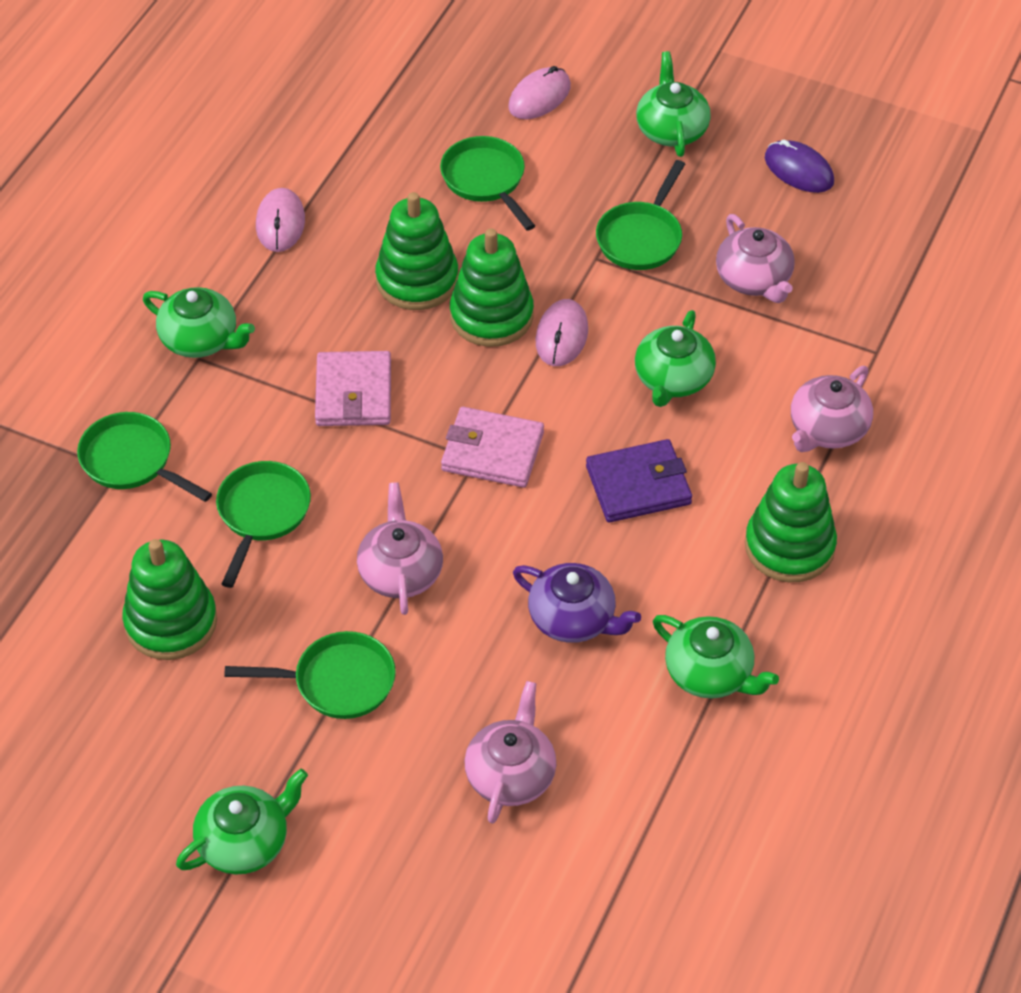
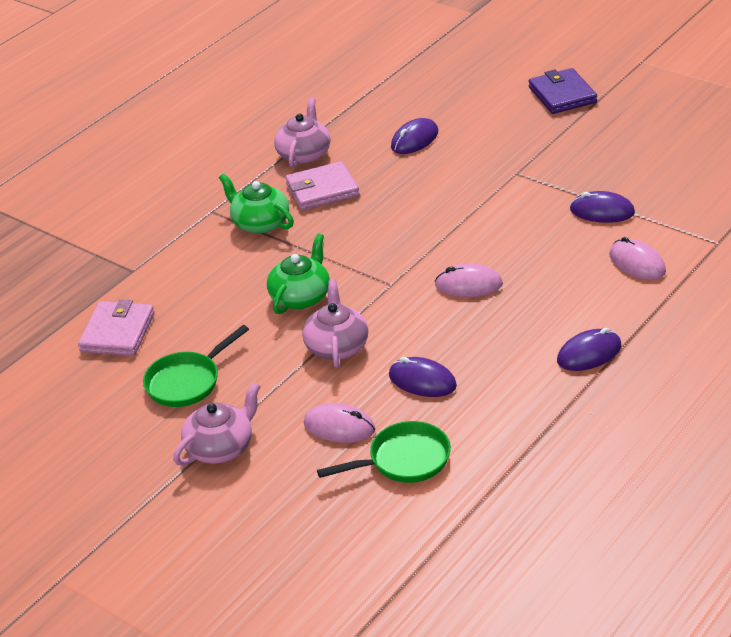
green pan: 5 -> 2
green stacking toy: 4 -> 0
green teapot: 5 -> 2
pink teapot: 4 -> 3
purple mouse: 1 -> 4
purple teapot: 1 -> 0

